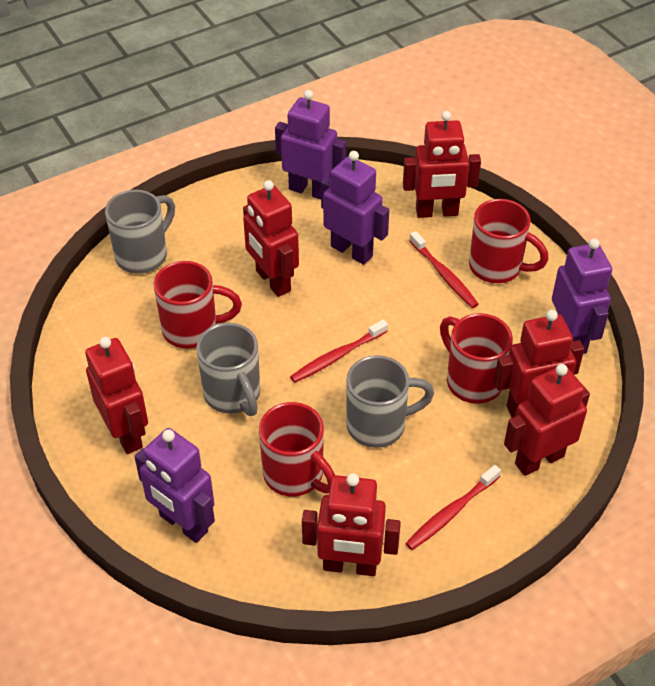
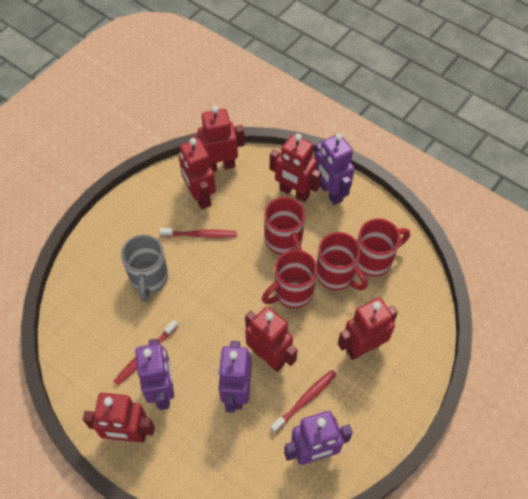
grey mug: 3 -> 1

